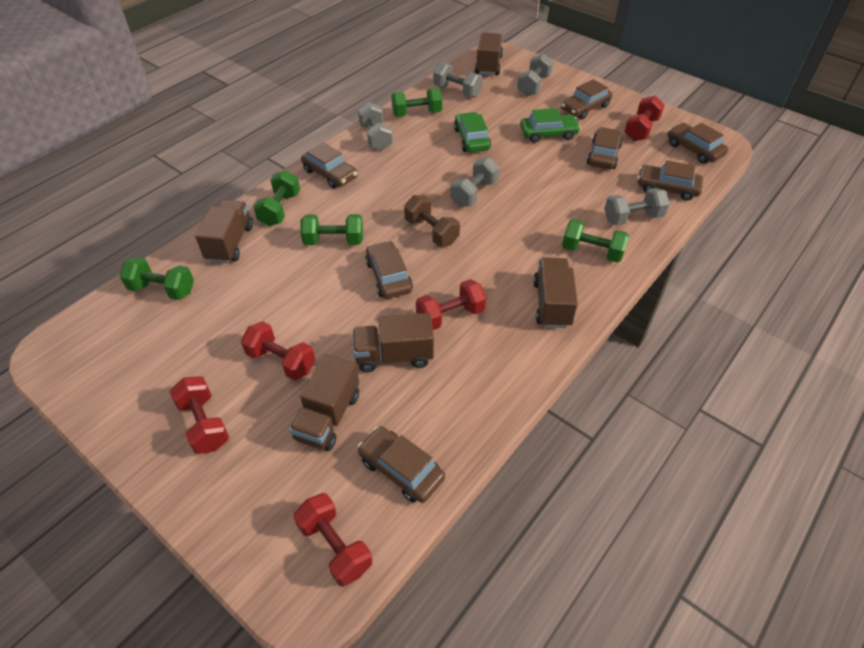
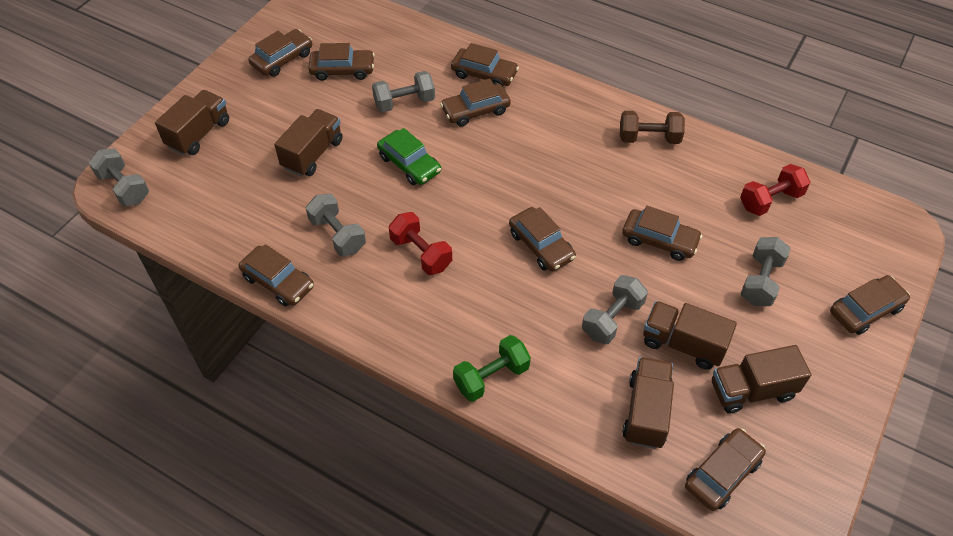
brown car: 7 -> 9
green car: 2 -> 1
green dumbbell: 5 -> 1
red dumbbell: 5 -> 2

